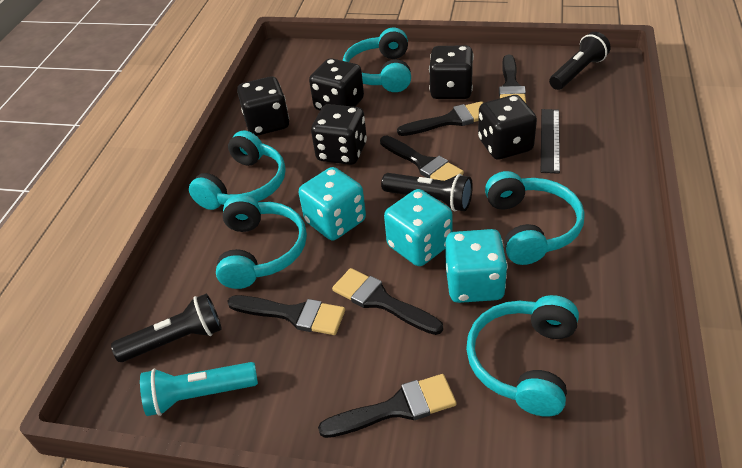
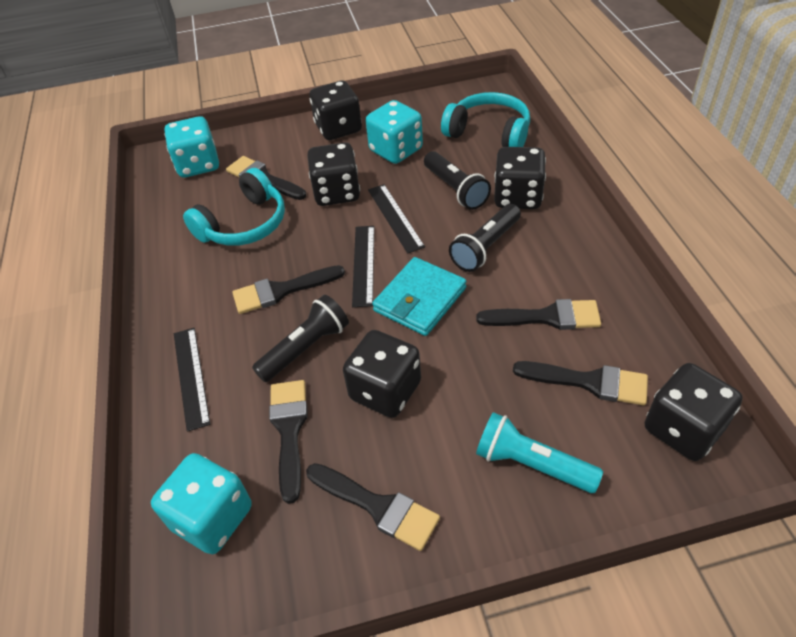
black ruler: 1 -> 3
turquoise headphones: 5 -> 2
turquoise wallet: 0 -> 1

